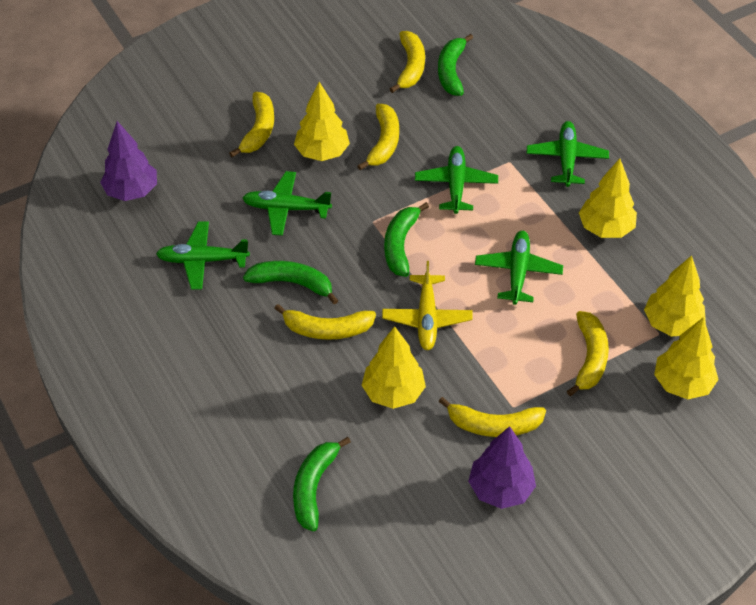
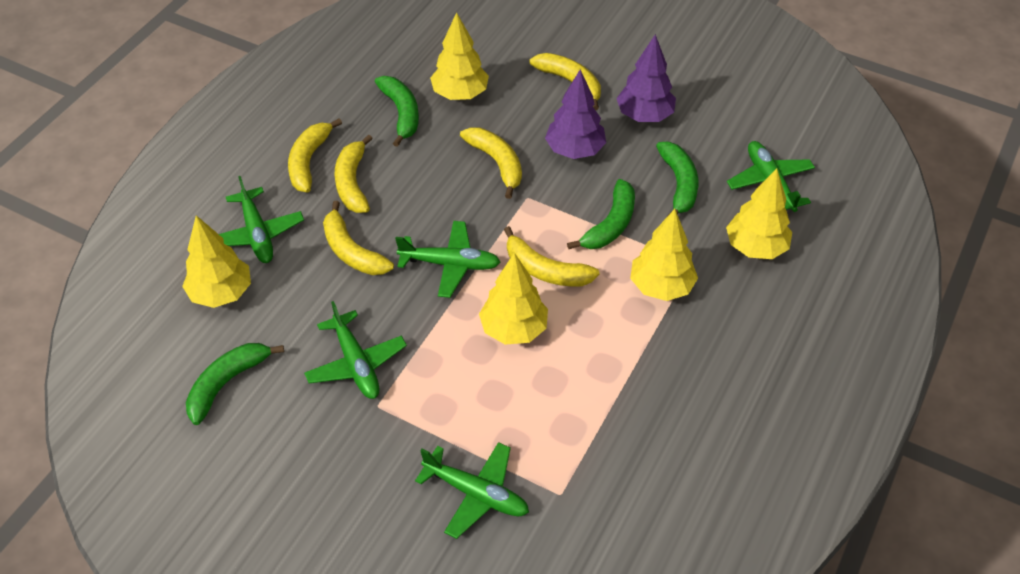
yellow plane: 1 -> 0

